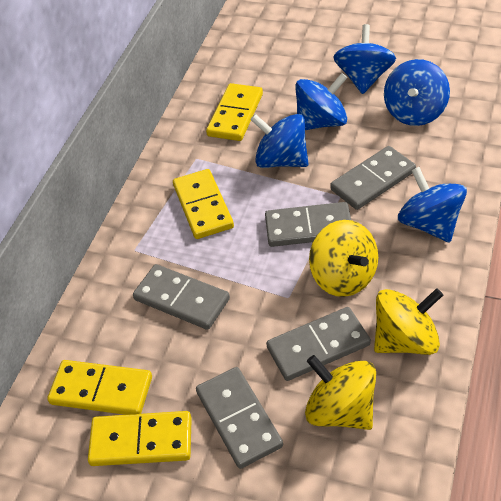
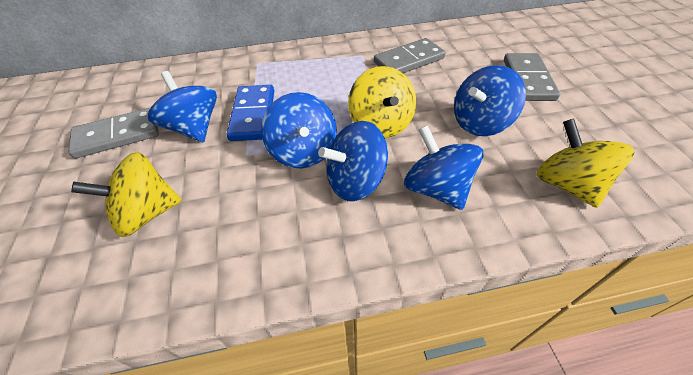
blue domino: 0 -> 1
grey domino: 5 -> 3
yellow domino: 4 -> 0

